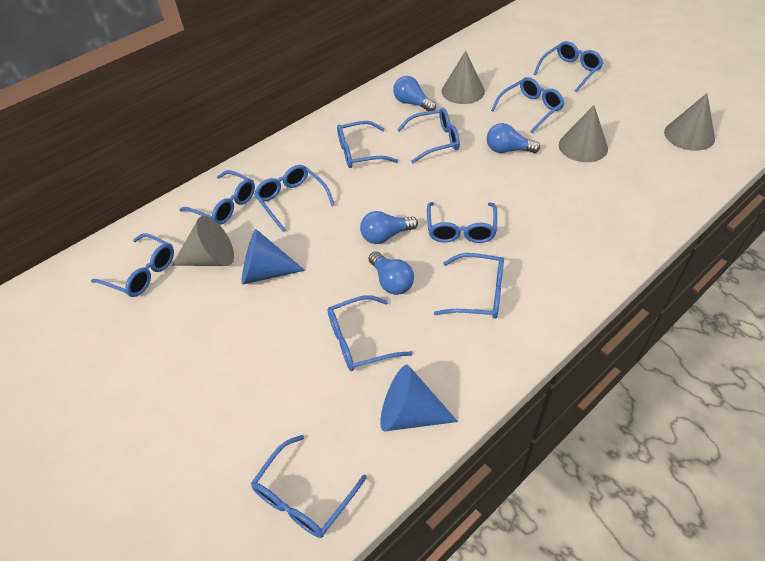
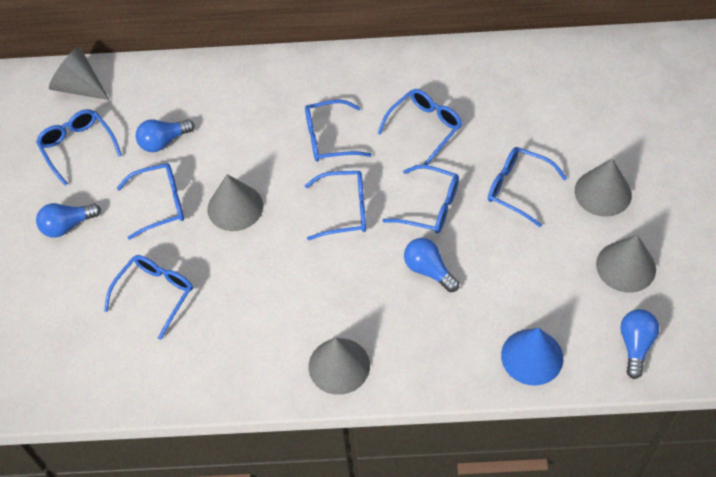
blue cone: 2 -> 1
blue glasses: 11 -> 8
grey cone: 4 -> 5

